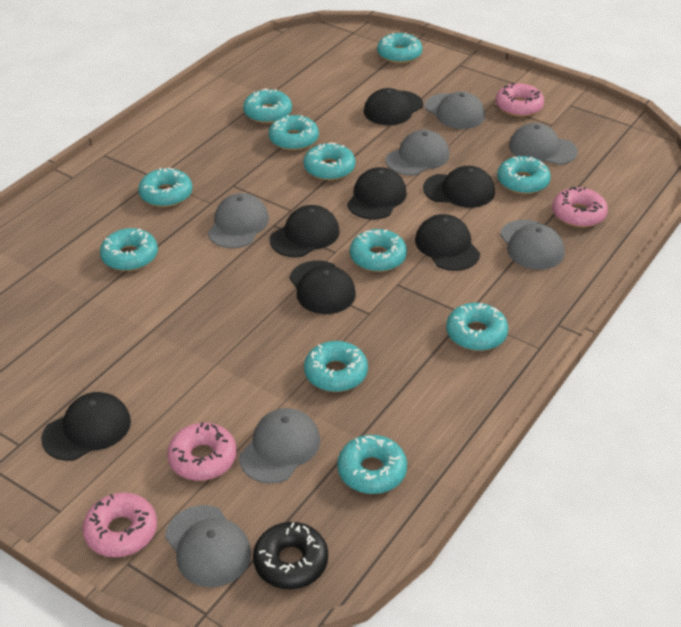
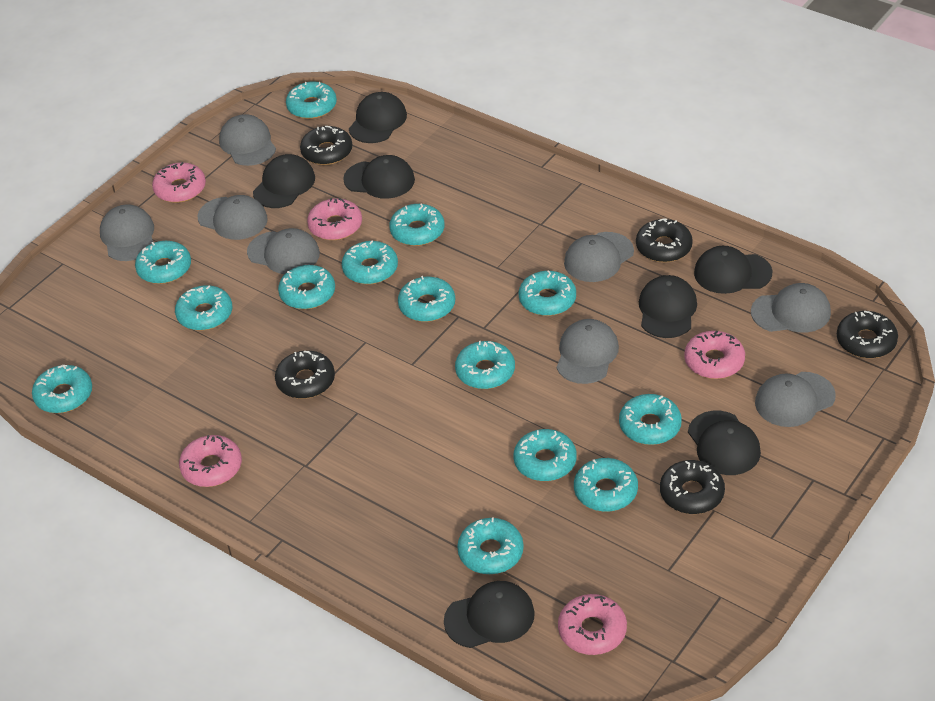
black donut: 1 -> 5
grey cap: 7 -> 8
pink donut: 4 -> 5
turquoise donut: 11 -> 14

